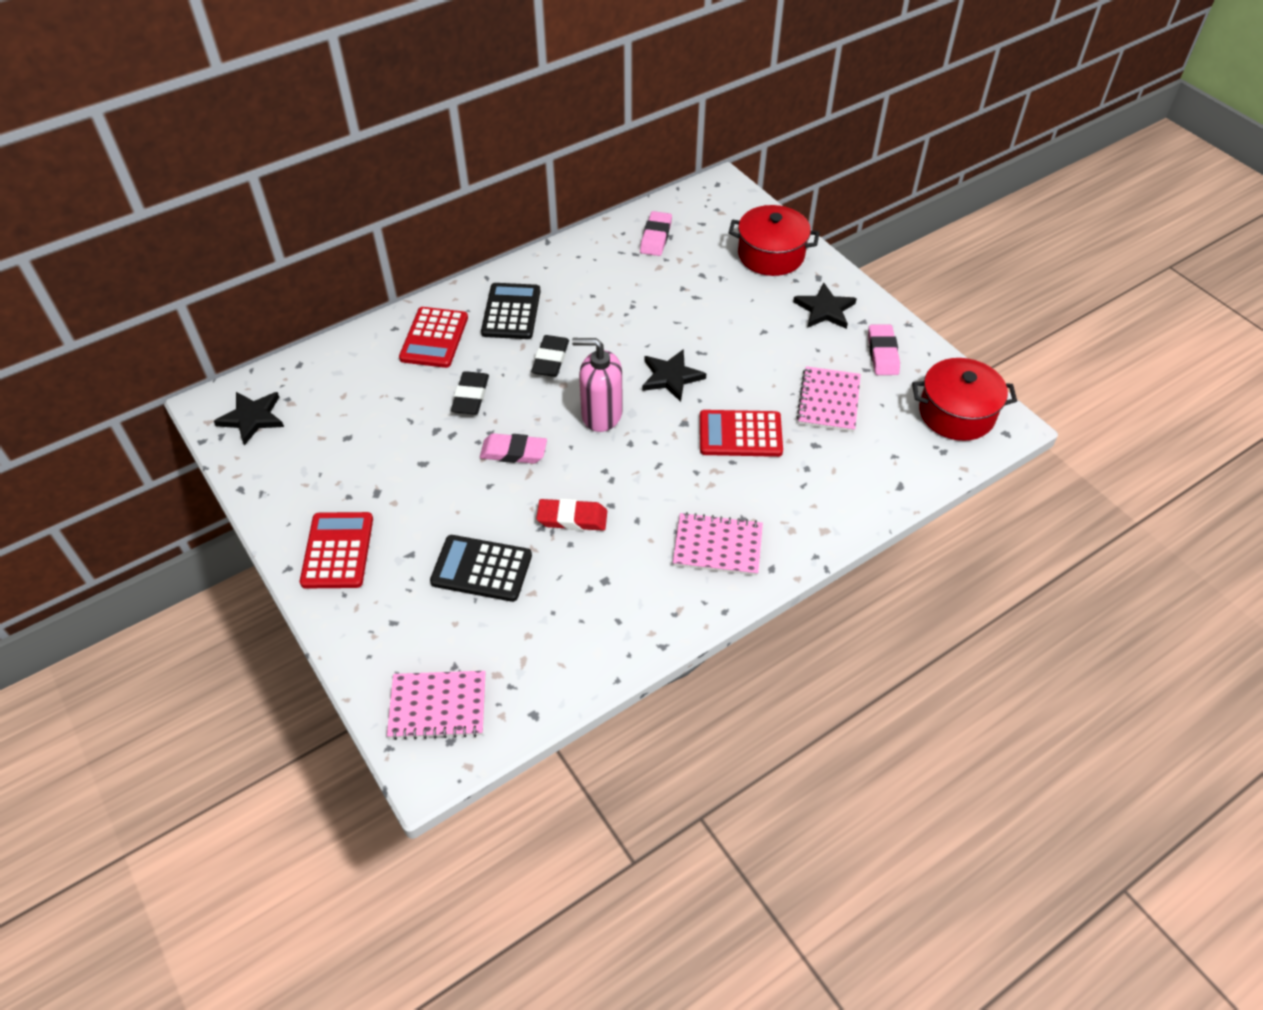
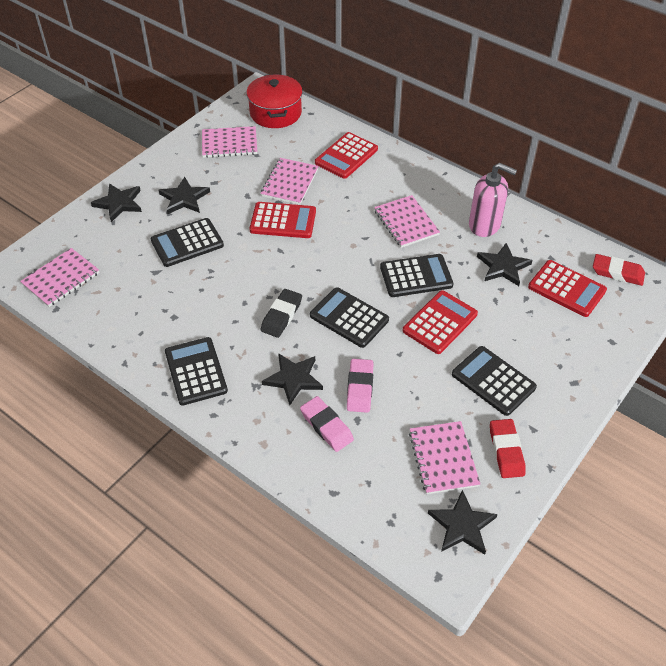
black calculator: 2 -> 5
black eraser: 2 -> 1
black star: 3 -> 5
pink eraser: 3 -> 2
pink notebook: 3 -> 5
red calculator: 3 -> 4
red eraser: 1 -> 2
red pot: 2 -> 1

